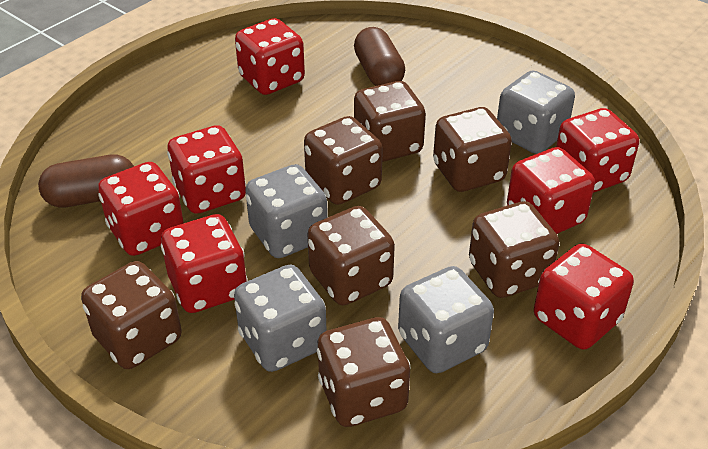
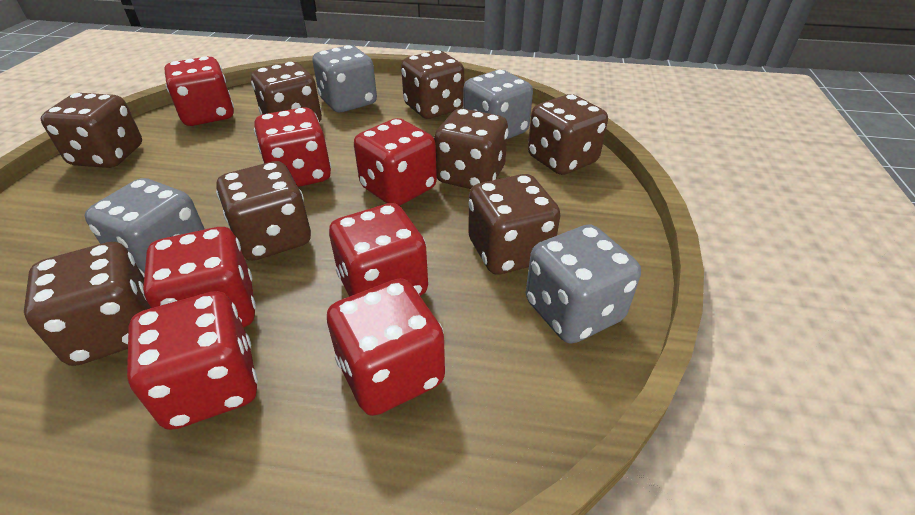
brown capsule: 2 -> 0
brown dice: 7 -> 8

